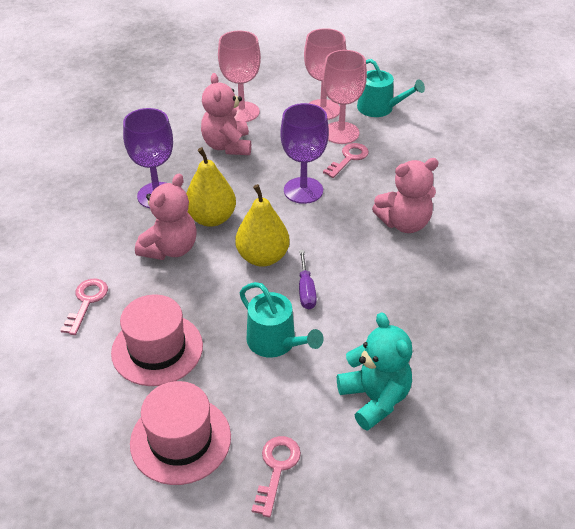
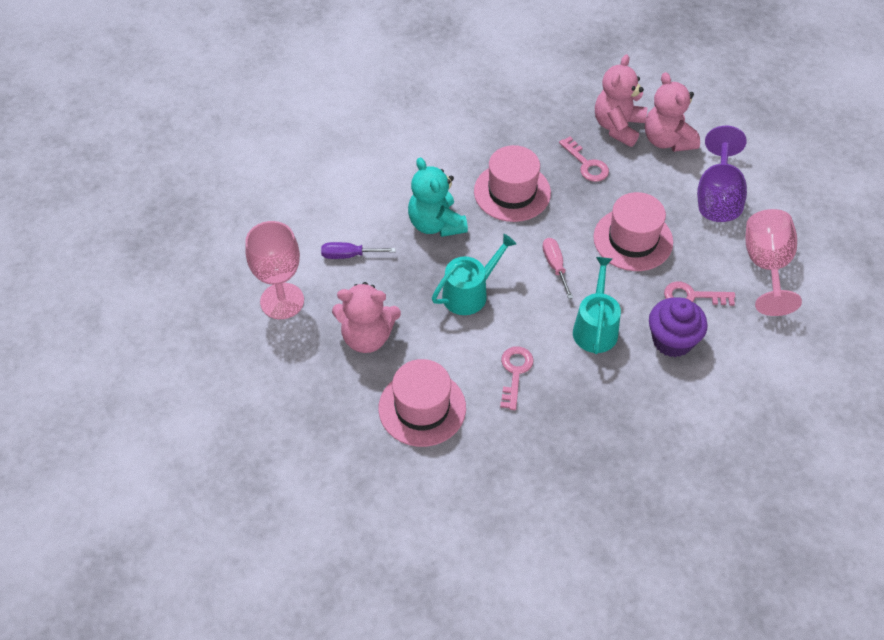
pink goblet: 3 -> 2
pink hat: 2 -> 3
pink screwdriver: 0 -> 1
purple cupcake: 0 -> 1
purple goblet: 2 -> 1
yellow pear: 2 -> 0

